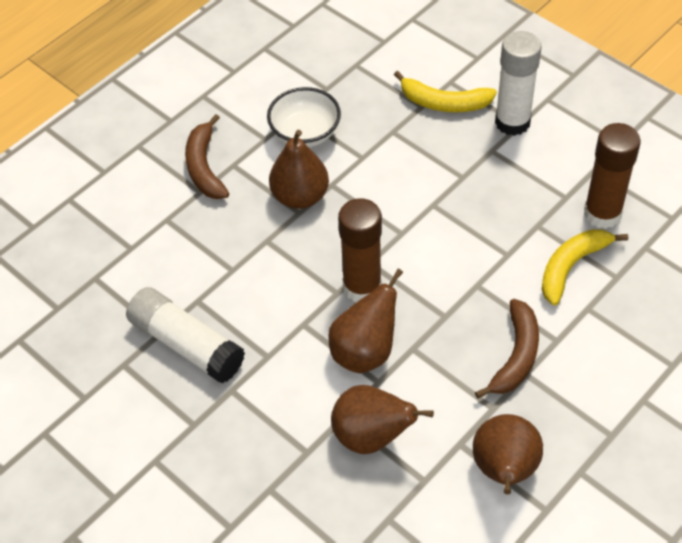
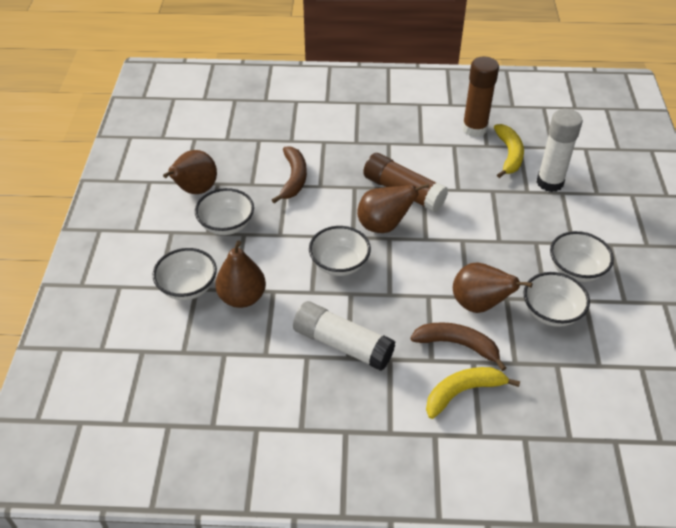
white bowl: 1 -> 5

